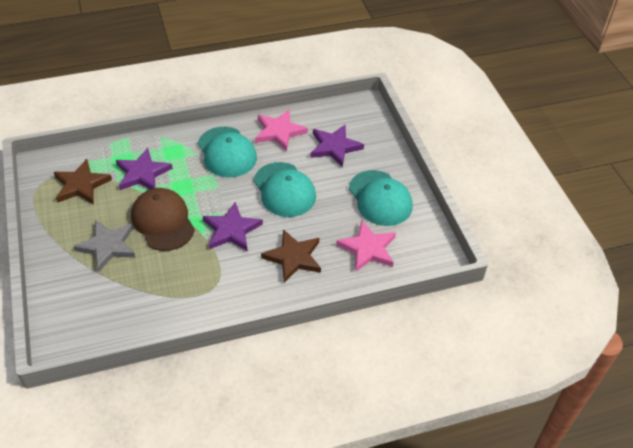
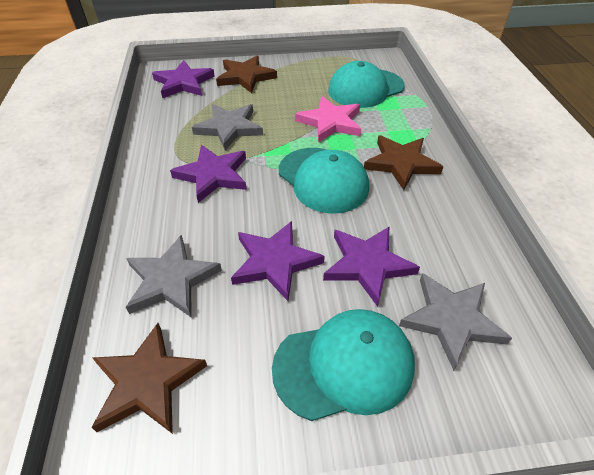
brown cap: 1 -> 0
brown star: 2 -> 3
grey star: 1 -> 3
pink star: 2 -> 1
purple star: 3 -> 4

